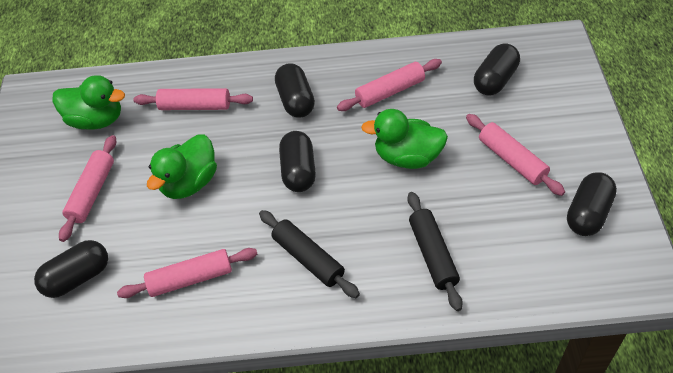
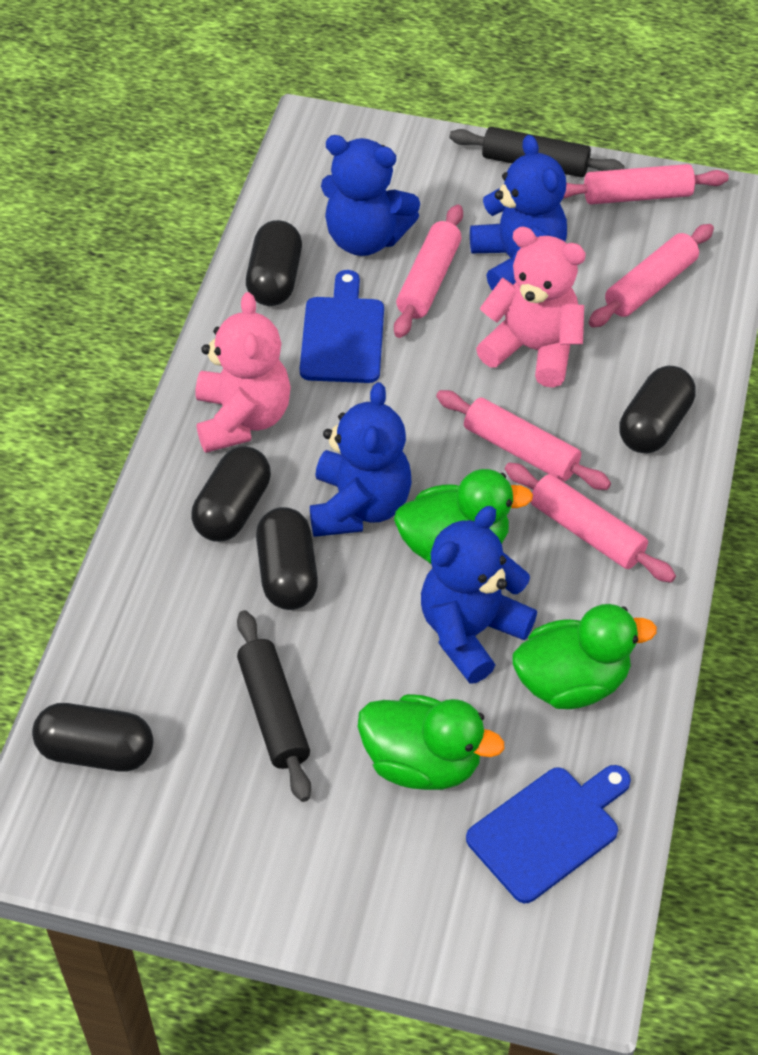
blue cutting board: 0 -> 2
blue teddy bear: 0 -> 4
pink teddy bear: 0 -> 2

